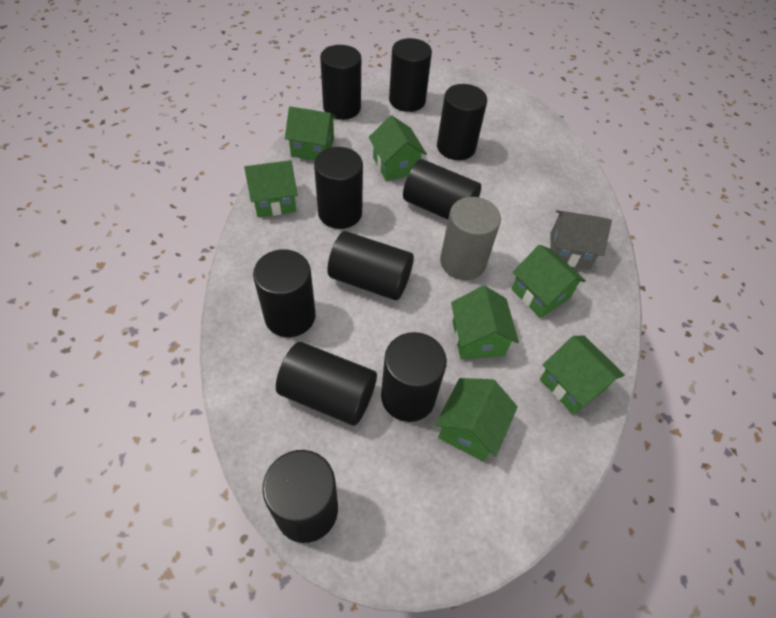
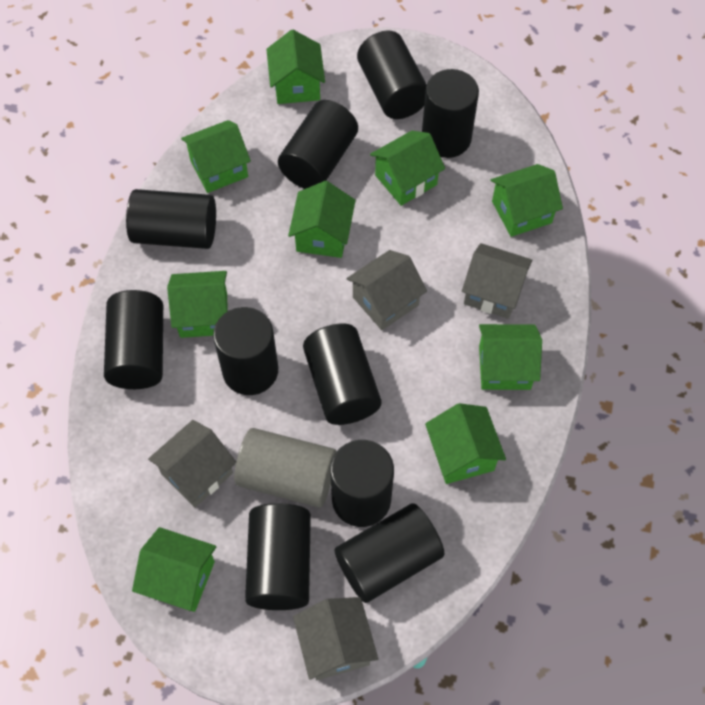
green house: 7 -> 9
grey house: 1 -> 4

